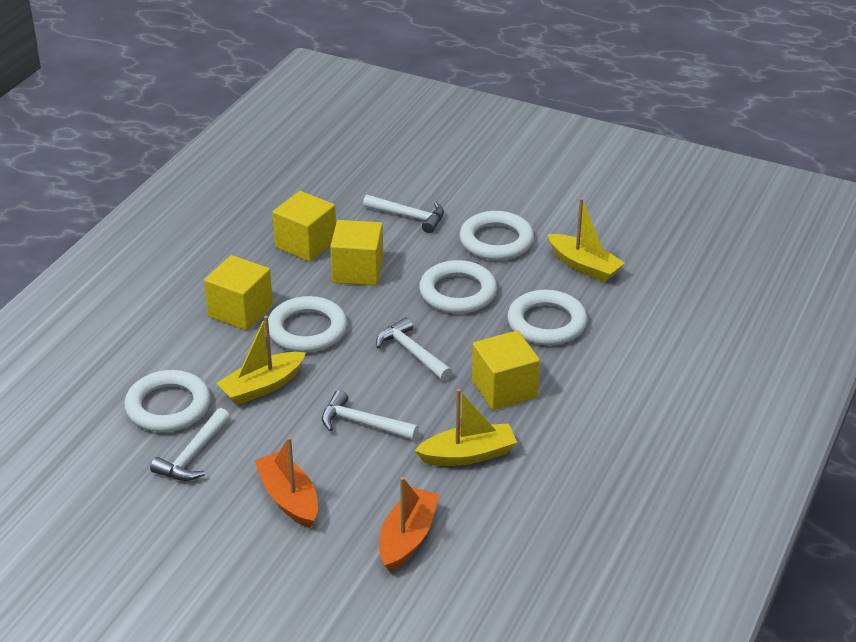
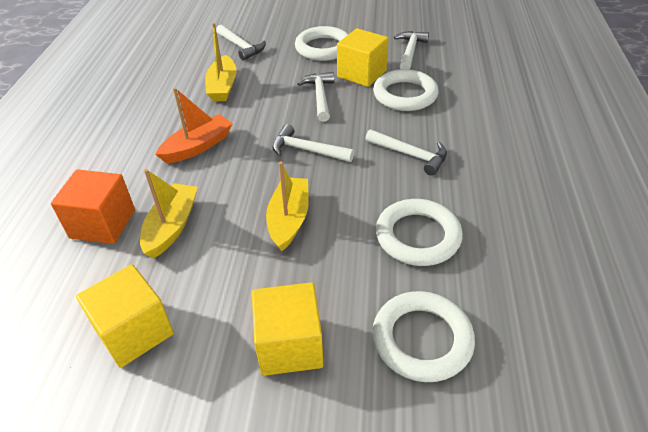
orange boat: 2 -> 1
orange cube: 0 -> 1
white hammer: 4 -> 5
white ring: 5 -> 4
yellow cube: 4 -> 3

